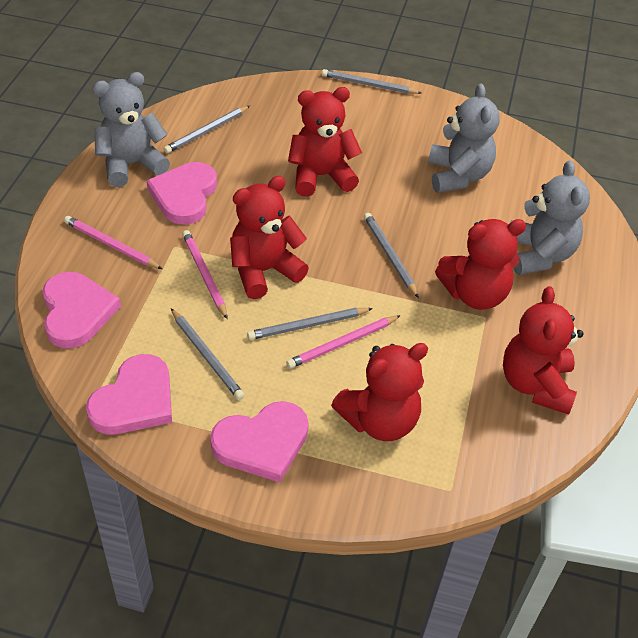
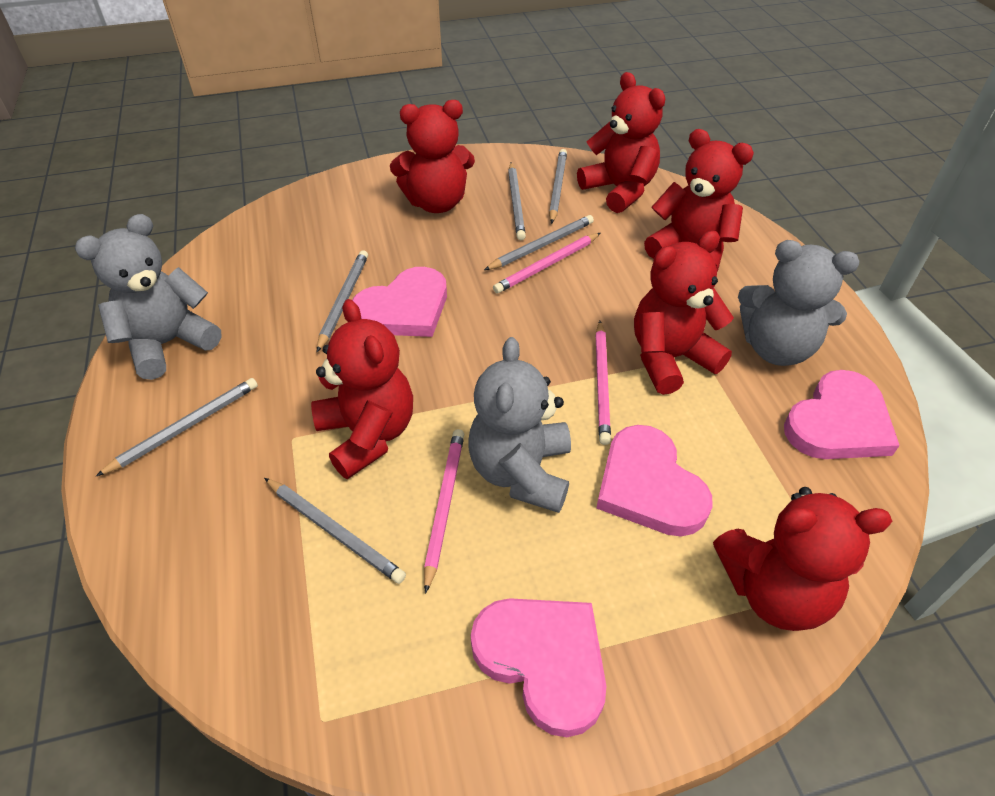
grey pencil: 5 -> 6
red teddy bear: 5 -> 6

